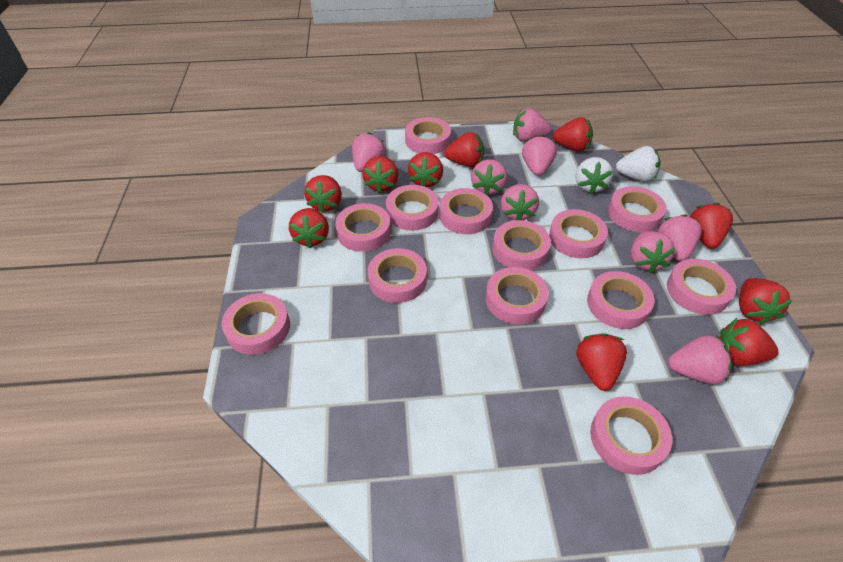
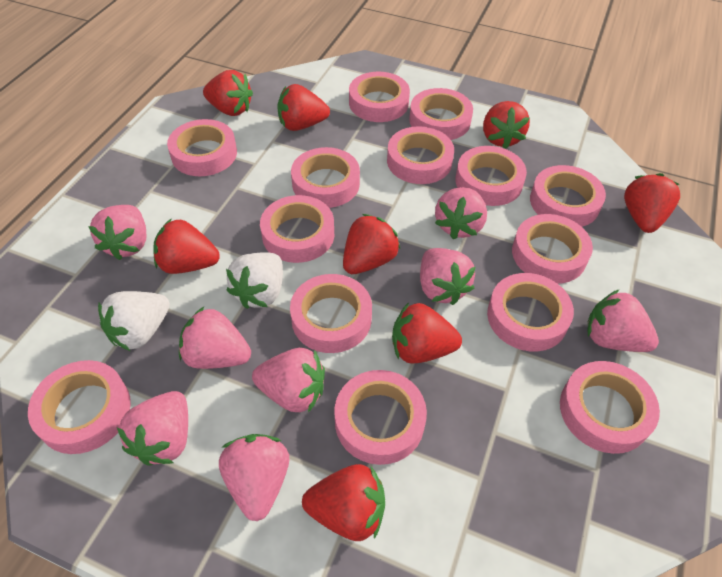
pink tape: 13 -> 14
red strawberry: 10 -> 8

